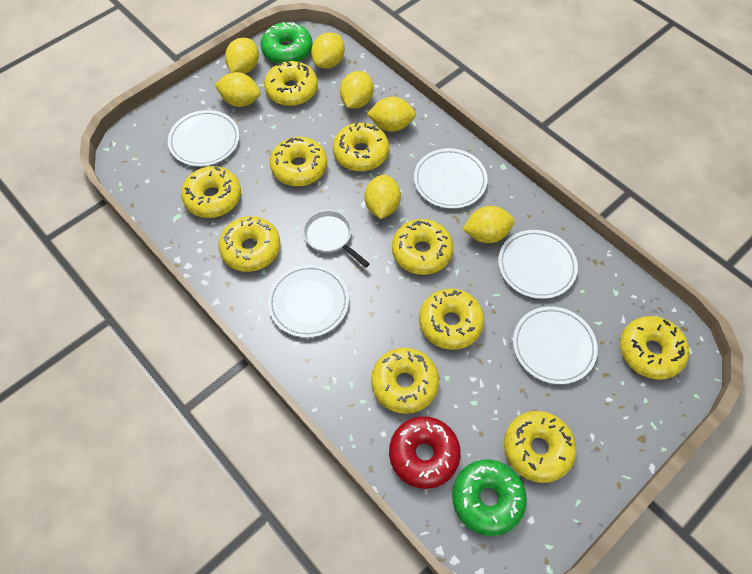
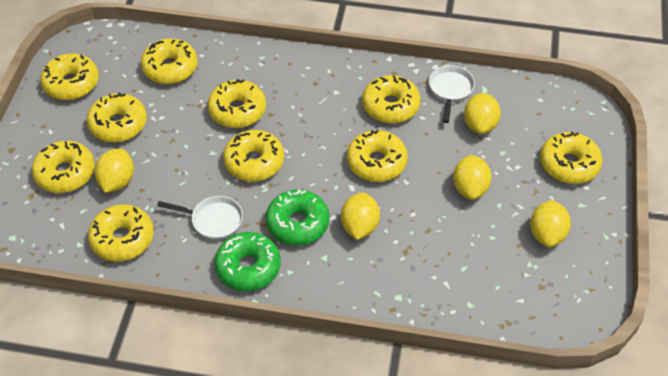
red donut: 1 -> 0
white pan: 1 -> 2
white plate: 5 -> 0
yellow lemon: 7 -> 5

